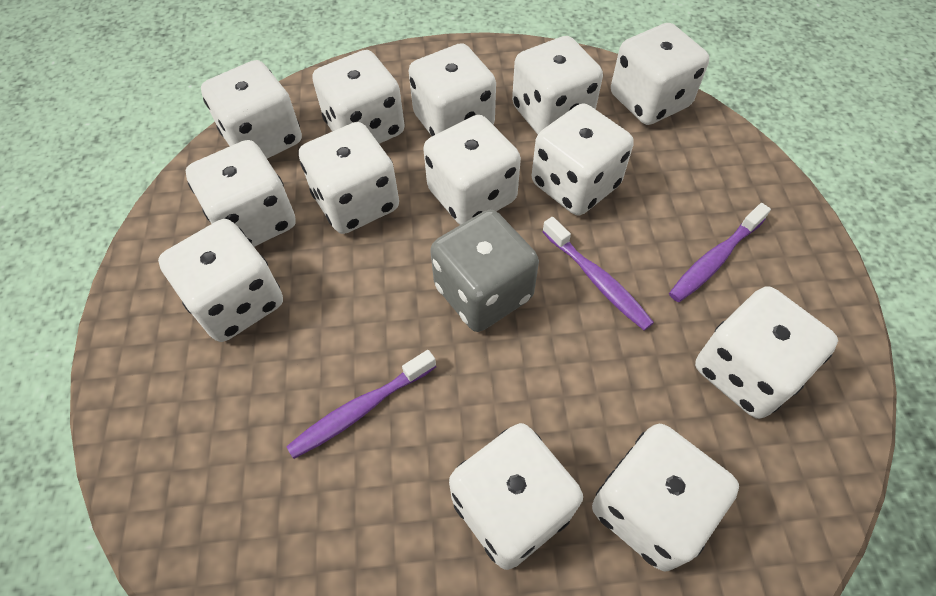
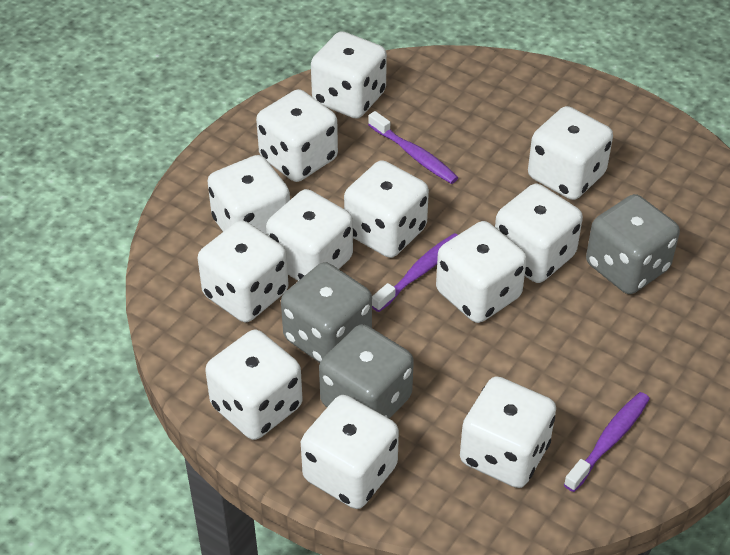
grey dice: 1 -> 3
white dice: 13 -> 12

